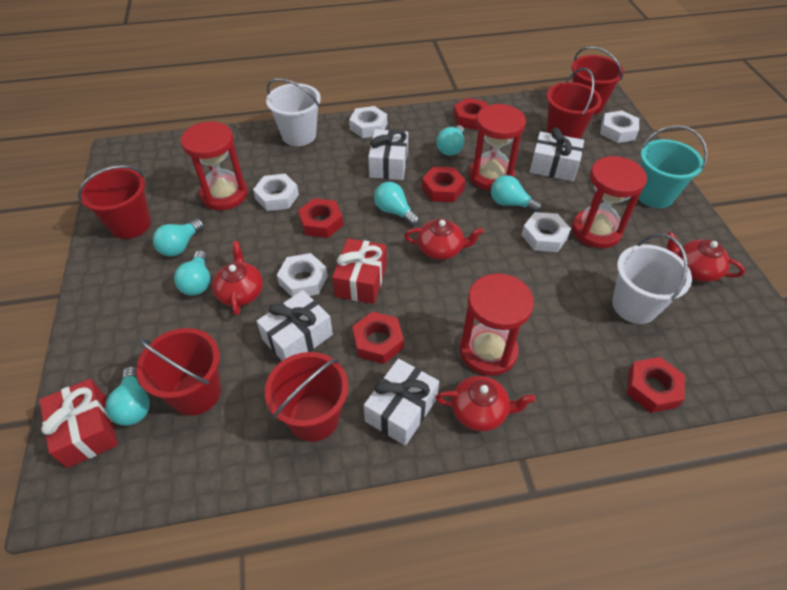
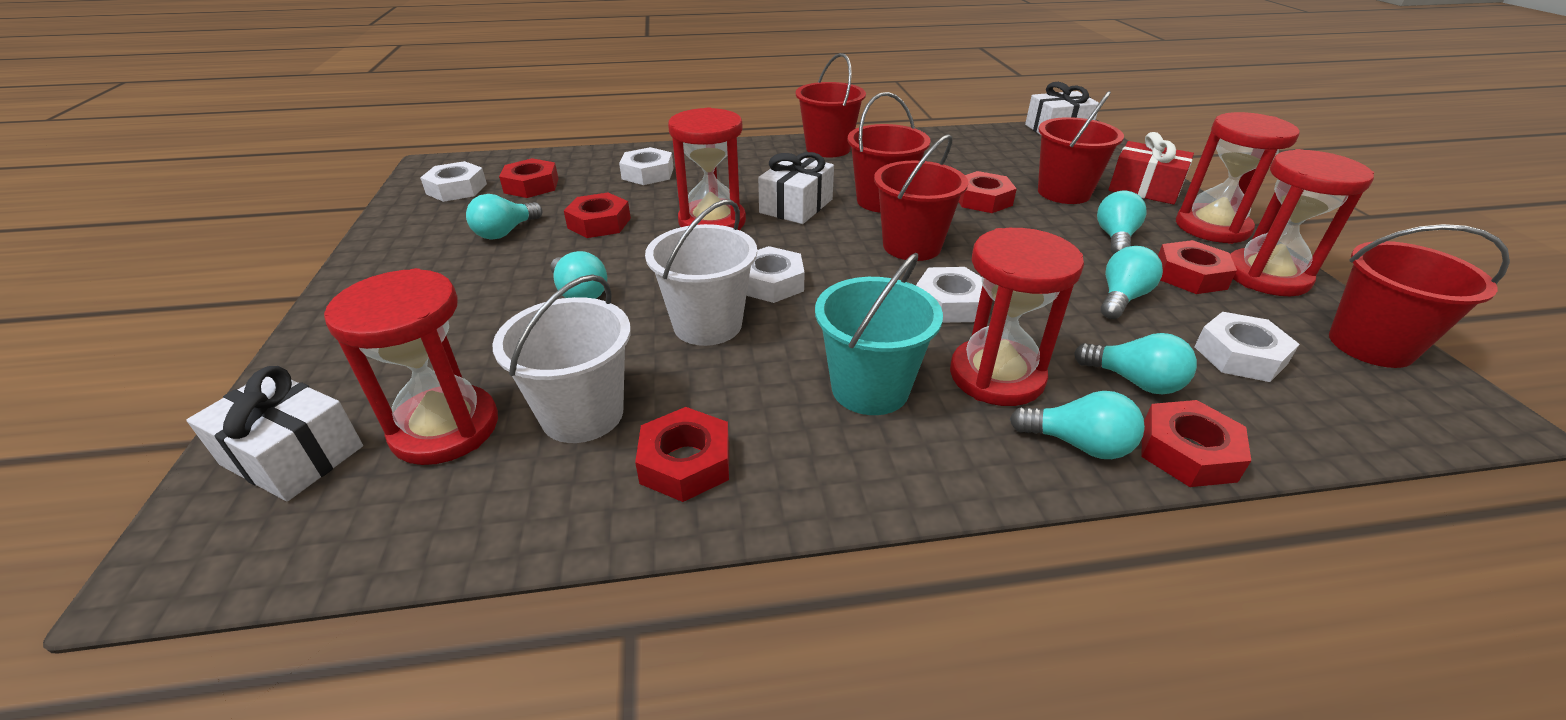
red gift: 2 -> 1
red hourglass: 4 -> 5
red nut: 5 -> 6
red teapot: 4 -> 0
white gift: 4 -> 3

